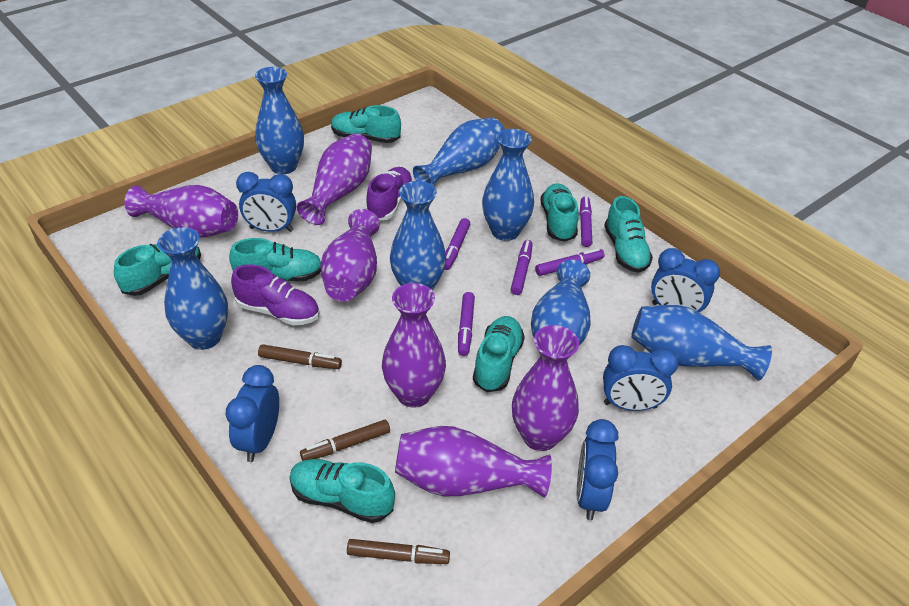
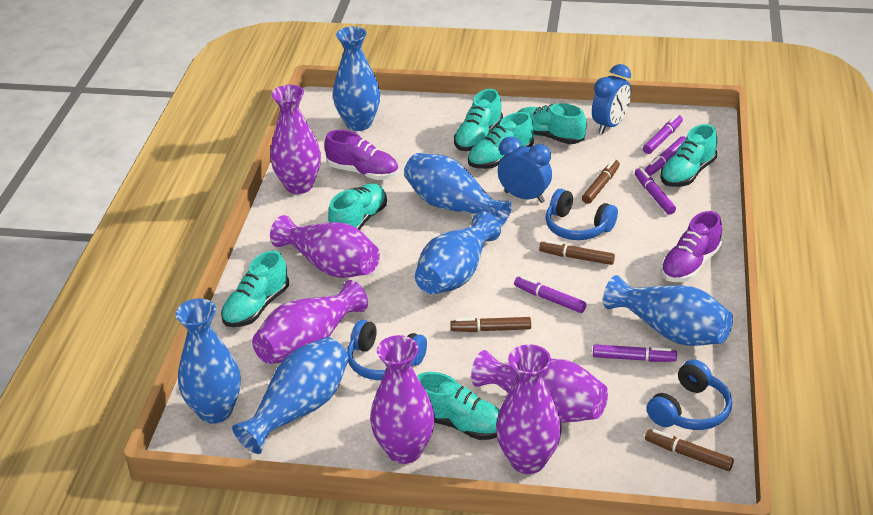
blue clock: 5 -> 2
blue headphones: 0 -> 3
blue vase: 7 -> 6
brown marker: 3 -> 4

